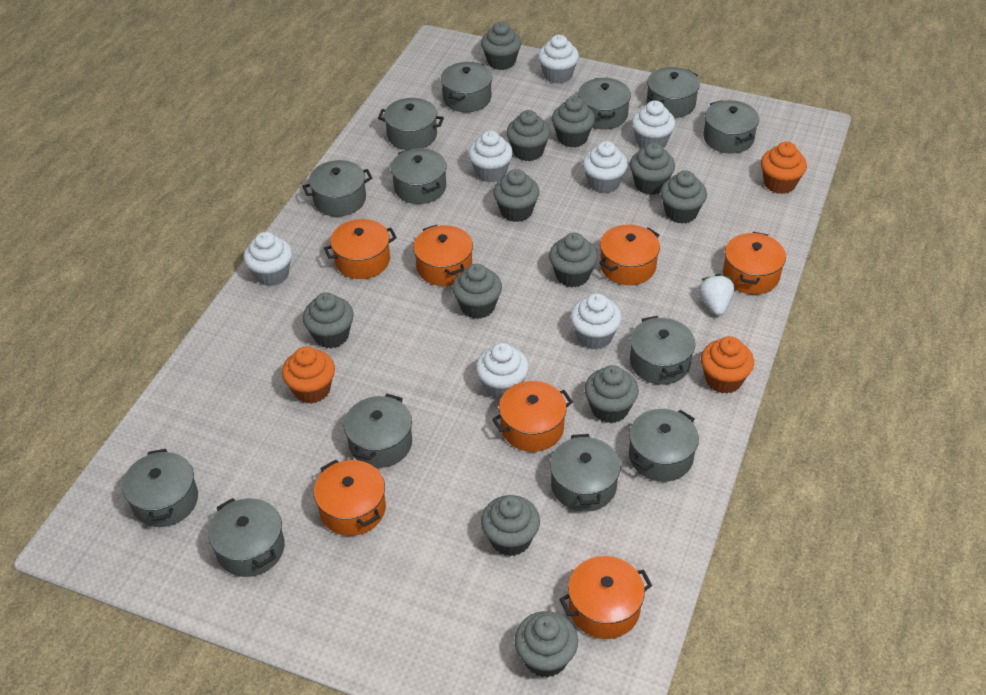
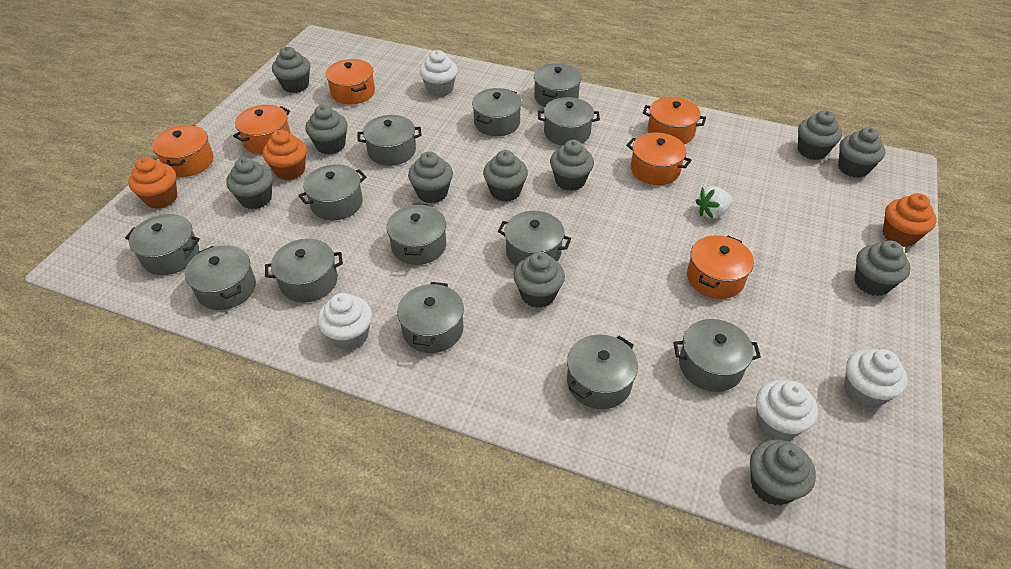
grey cupcake: 12 -> 11
orange pot: 7 -> 6
white cupcake: 7 -> 4

